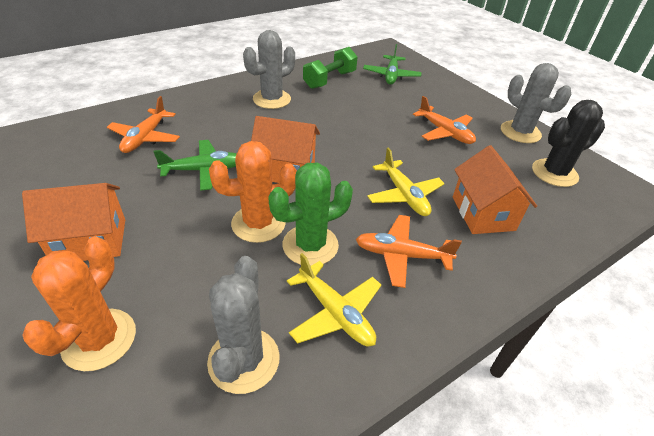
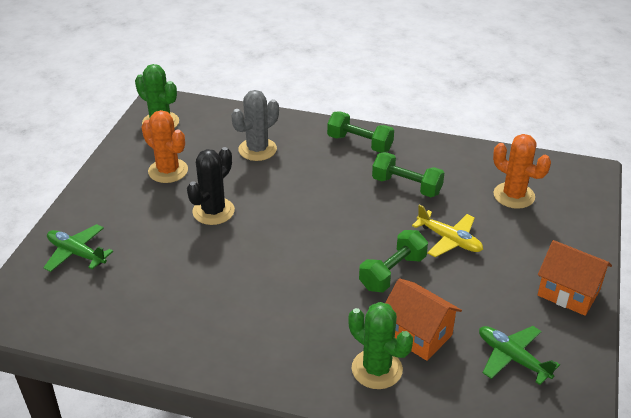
green cactus: 1 -> 2
green dumbbell: 1 -> 3
grey cactus: 3 -> 1
orange house: 3 -> 2
orange plane: 3 -> 0
yellow plane: 2 -> 1

